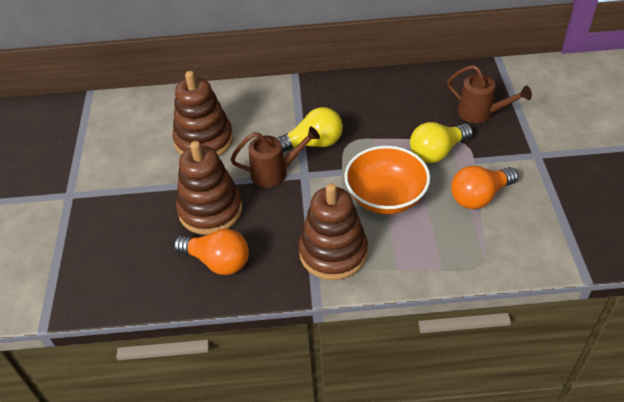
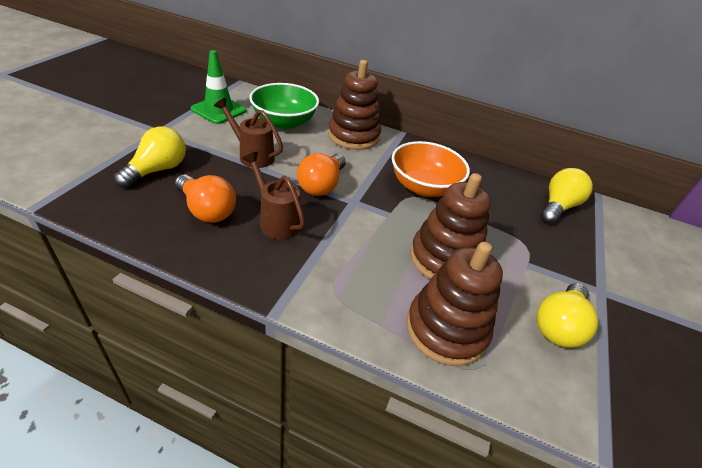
green bowl: 0 -> 1
green traffic cone: 0 -> 1
yellow light bulb: 2 -> 3

